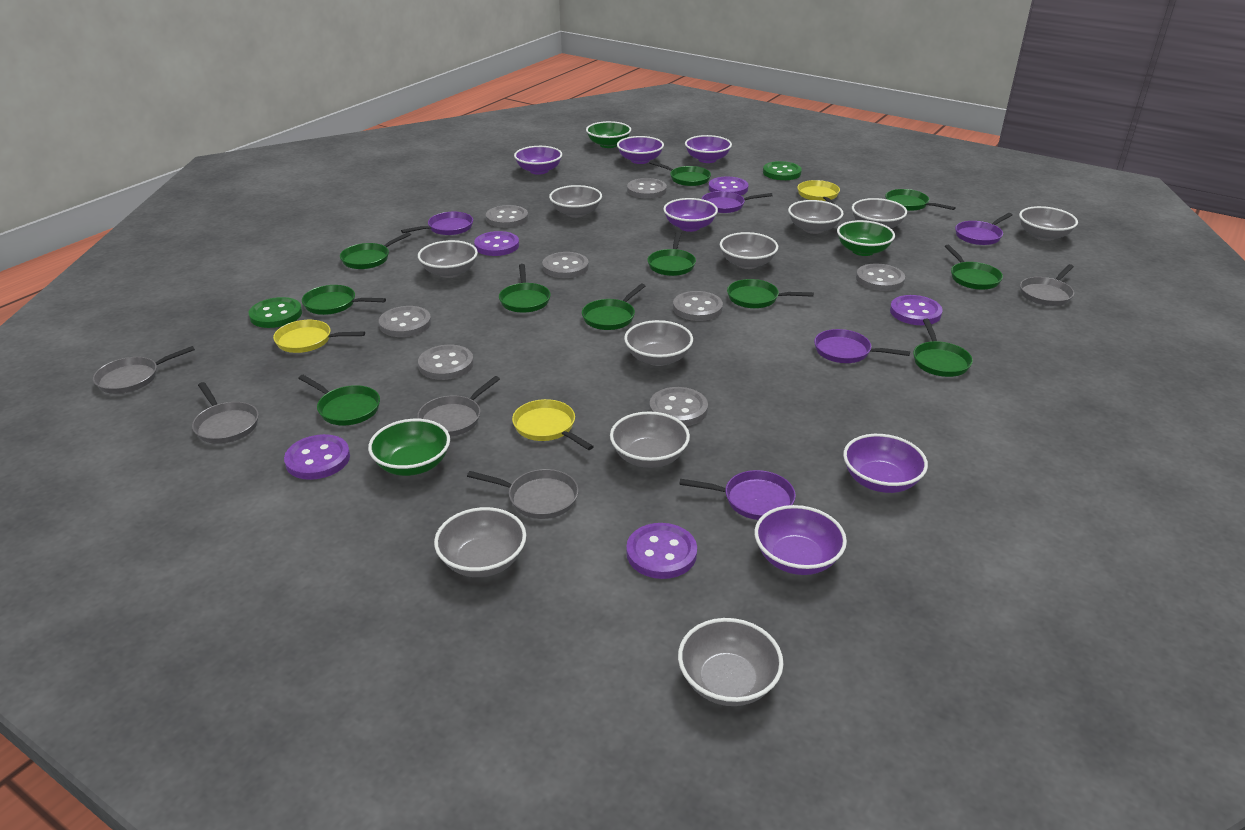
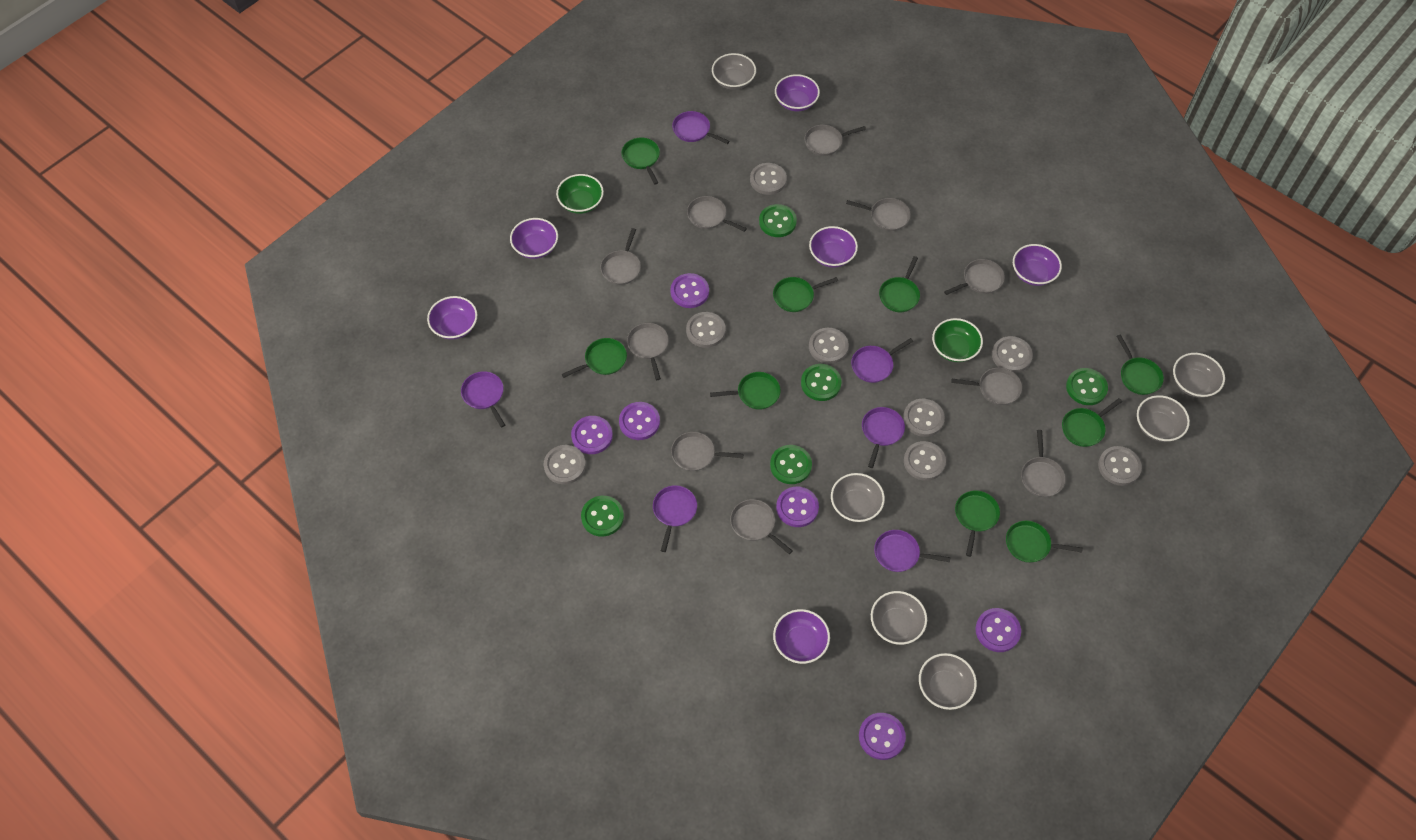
green bowl: 3 -> 2
green button: 2 -> 5
green pan: 11 -> 9
grey bowl: 10 -> 6
grey pan: 5 -> 10
purple button: 5 -> 6
purple pan: 5 -> 6
yellow pan: 3 -> 0

